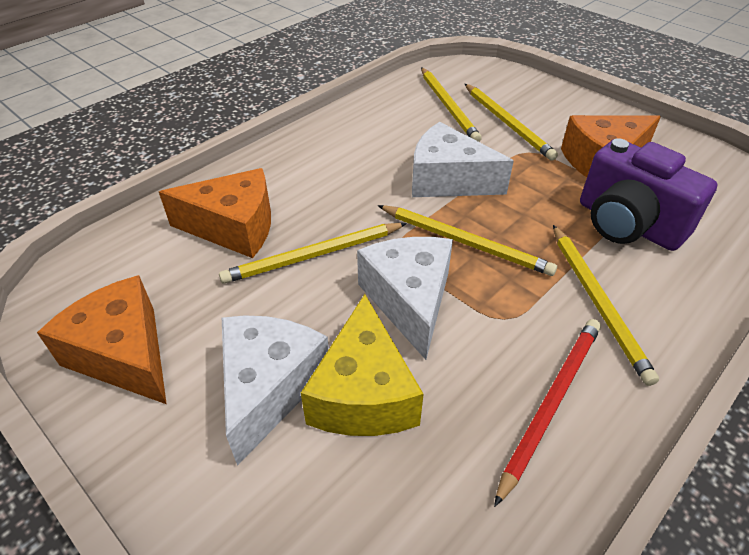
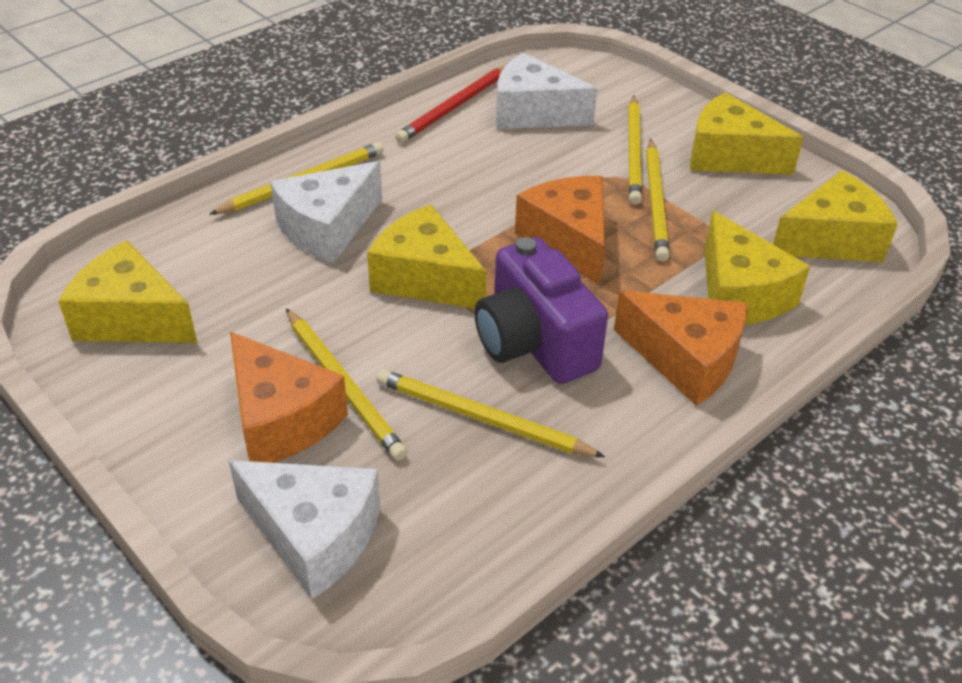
yellow cheese: 1 -> 5

